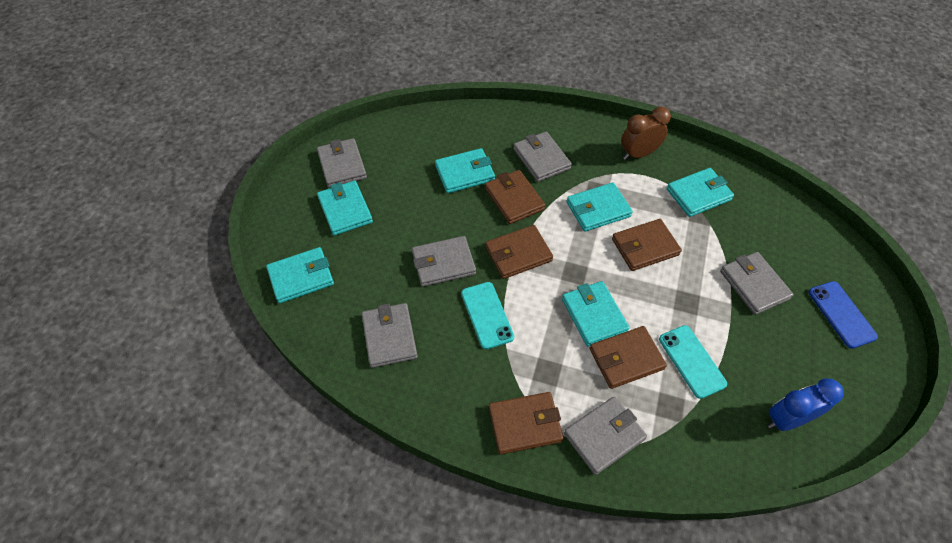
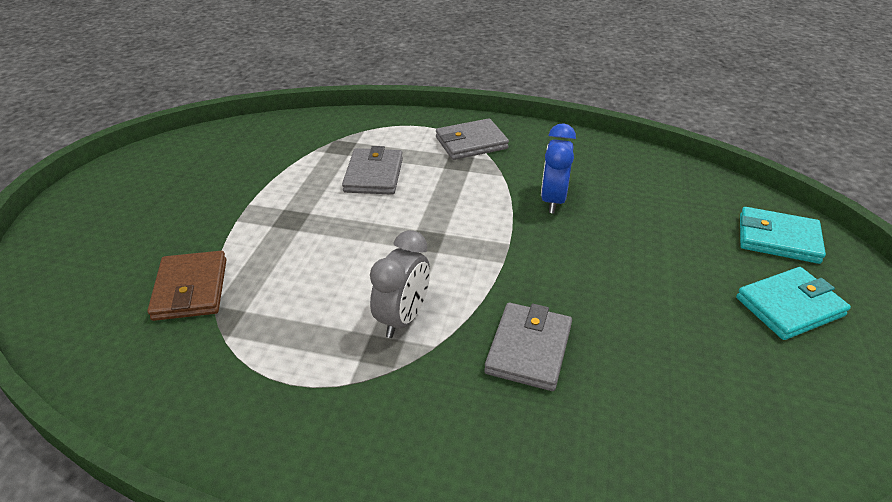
blue phone: 1 -> 0
brown clock: 1 -> 0
brown wallet: 5 -> 1
grey clock: 0 -> 1
grey wallet: 6 -> 3
turquoise phone: 2 -> 0
turquoise wallet: 6 -> 2

